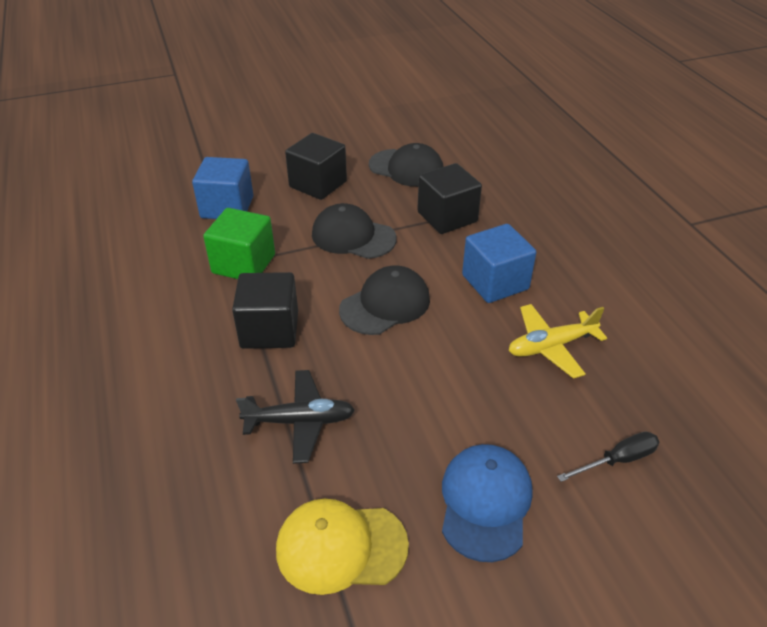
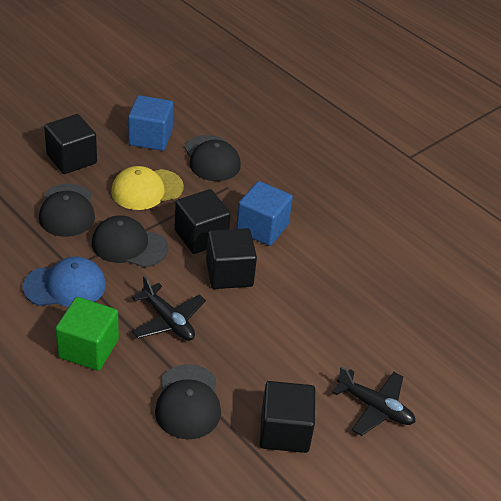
black cap: 3 -> 4
black cube: 3 -> 4
black plane: 1 -> 2
black screwdriver: 1 -> 0
yellow plane: 1 -> 0

